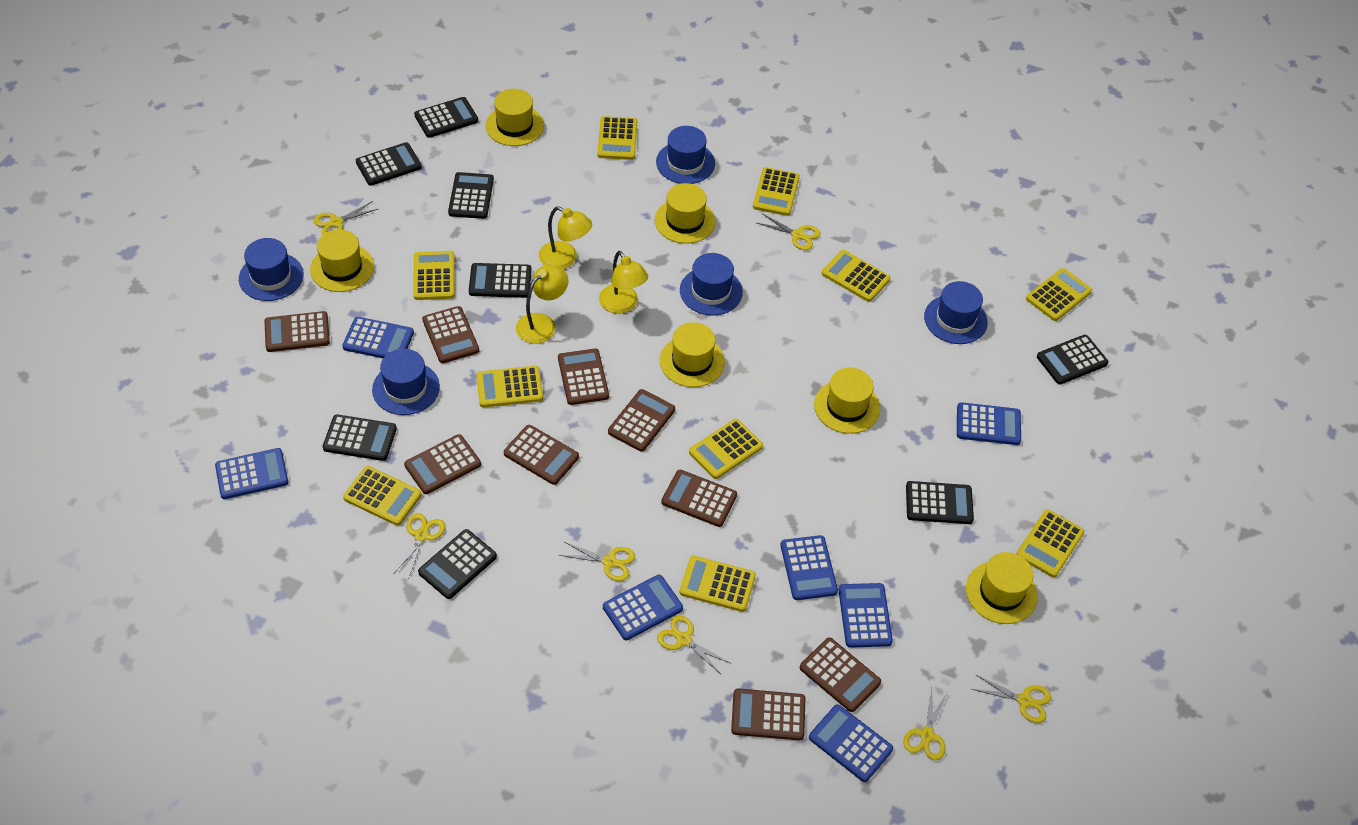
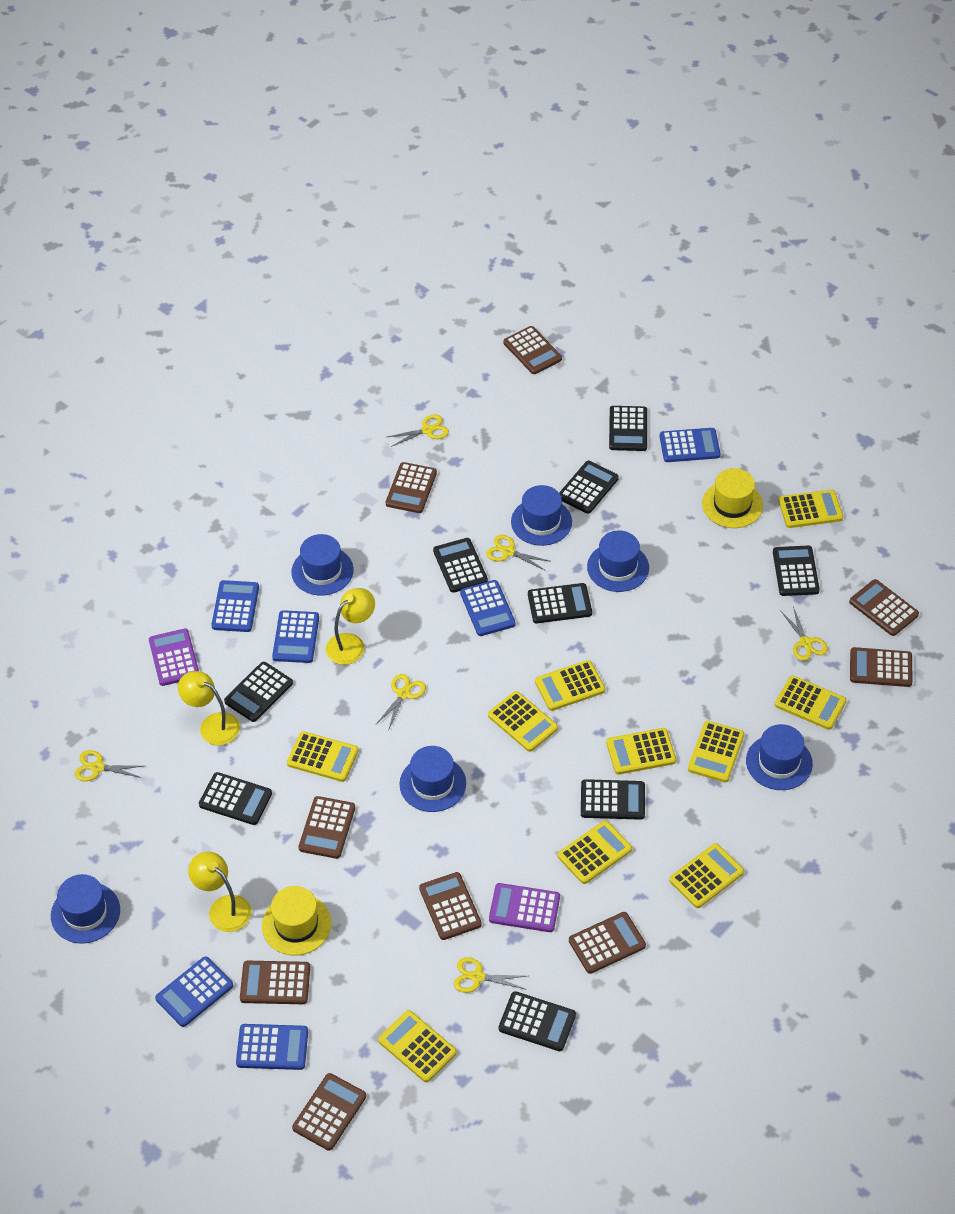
black calculator: 8 -> 9
blue calculator: 7 -> 6
blue hat: 5 -> 6
purple calculator: 0 -> 2
yellow hat: 6 -> 2
yellow scissors: 7 -> 6

